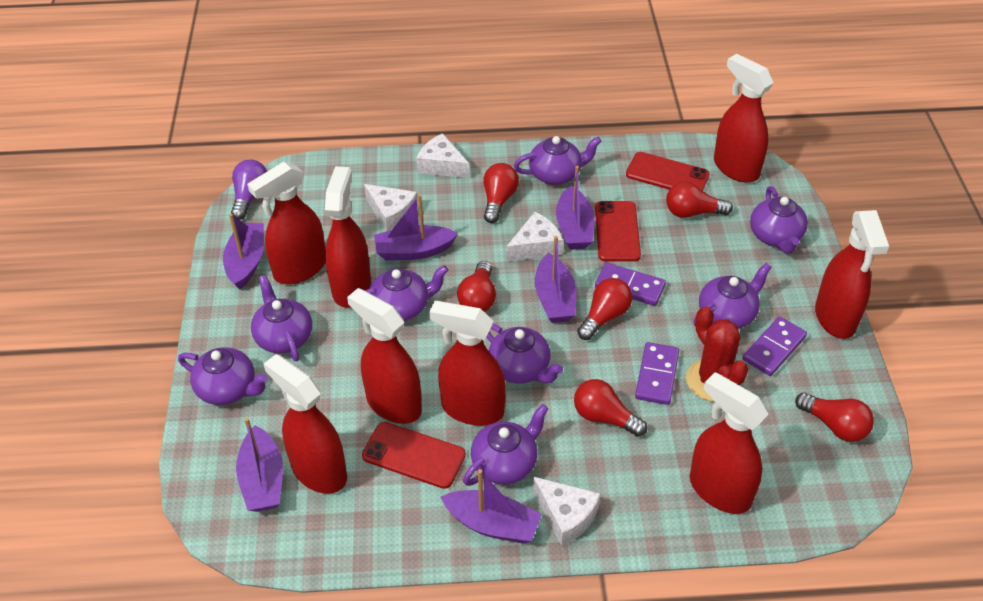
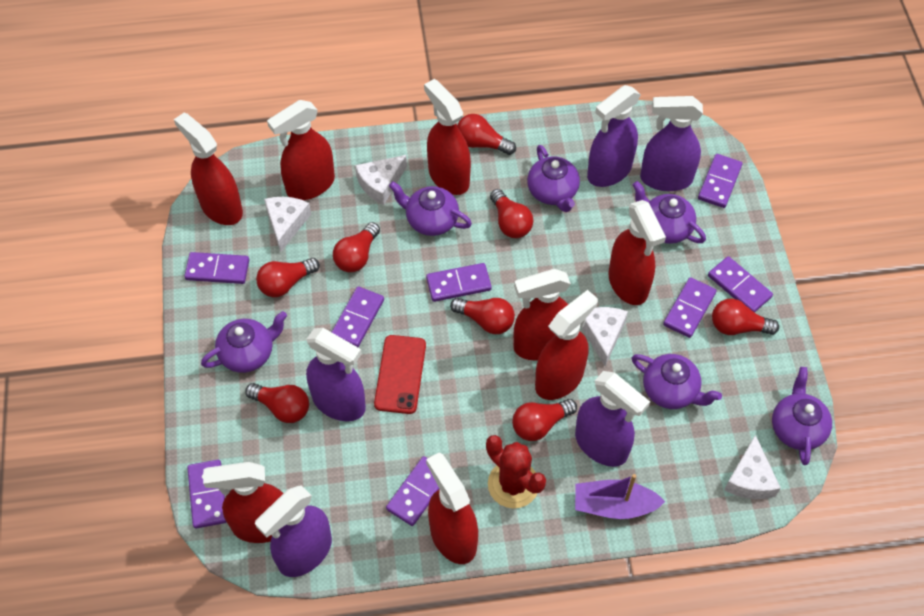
purple boat: 6 -> 1
purple domino: 3 -> 8
purple light bulb: 1 -> 0
purple spray bottle: 0 -> 5
purple teapot: 8 -> 6
red light bulb: 6 -> 8
red phone: 3 -> 1

